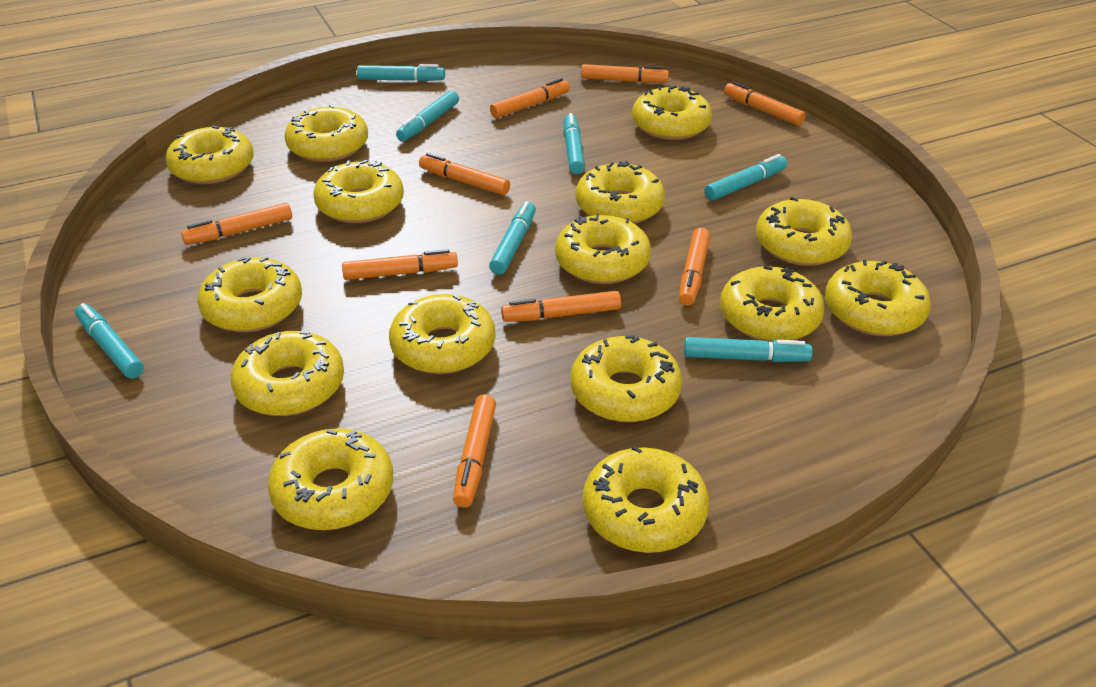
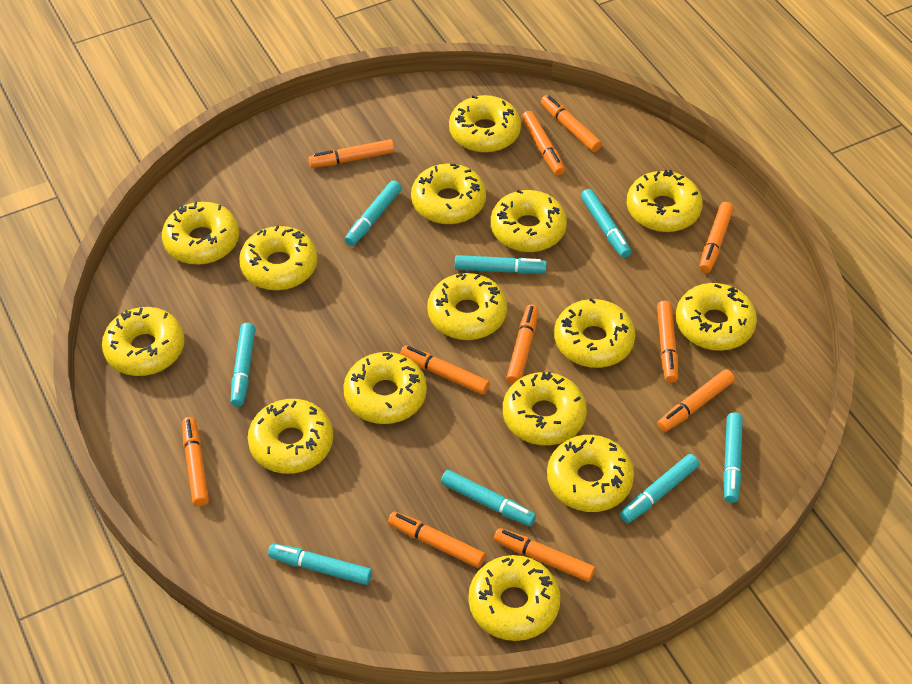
orange marker: 9 -> 11
turquoise marker: 7 -> 8

